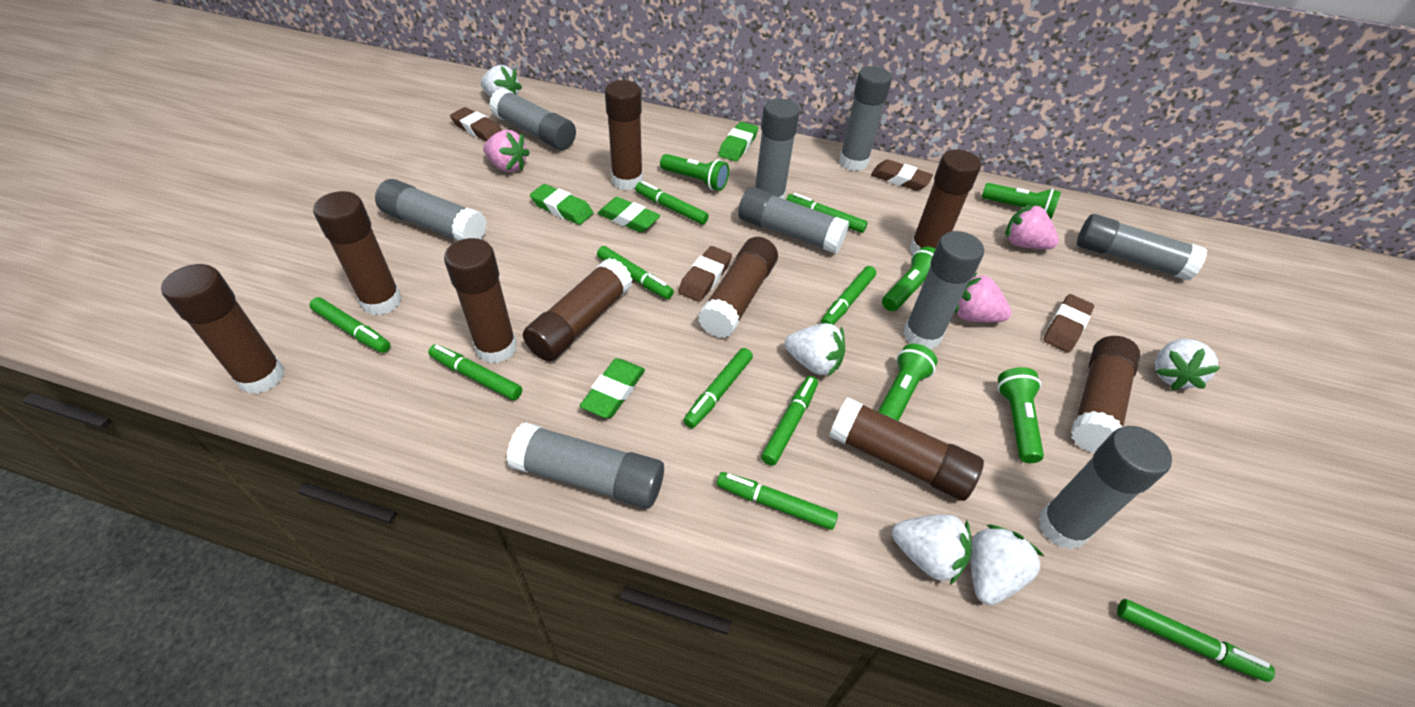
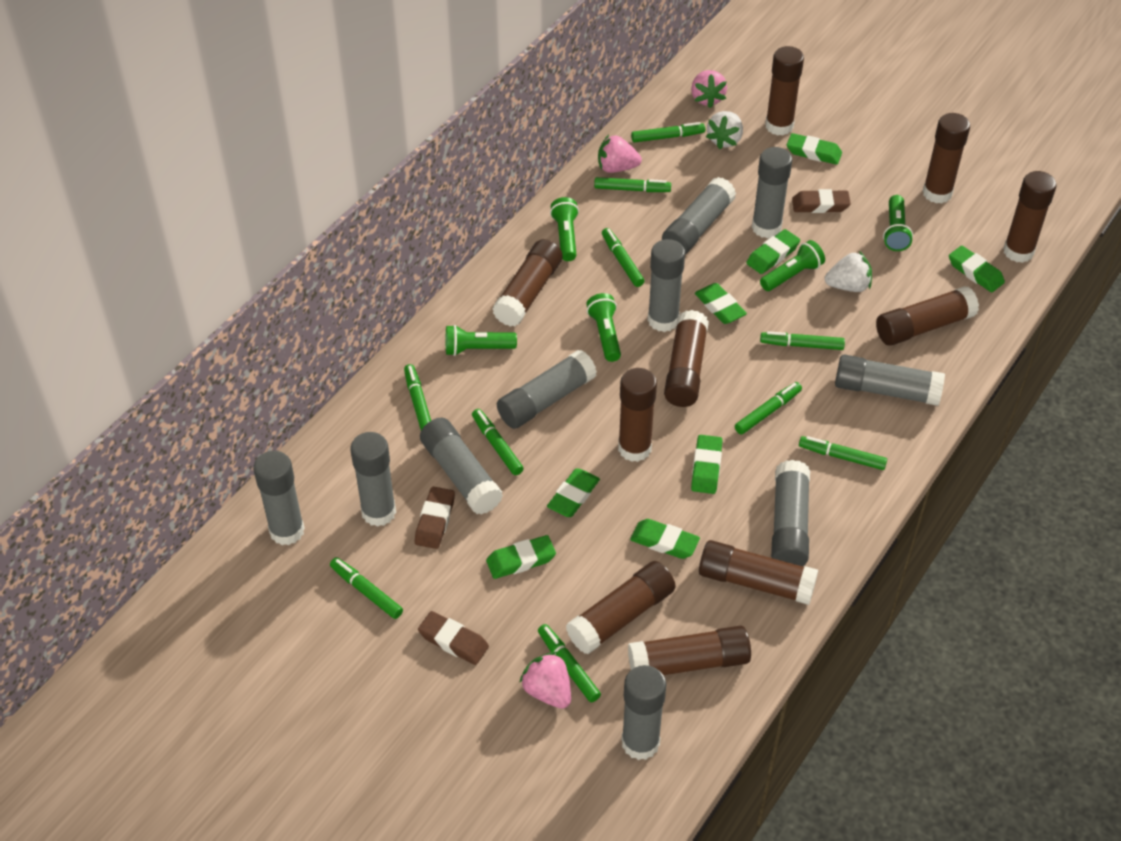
brown eraser: 4 -> 3
brown glue stick: 9 -> 10
green eraser: 4 -> 8
grey glue stick: 9 -> 10
white strawberry: 5 -> 2

